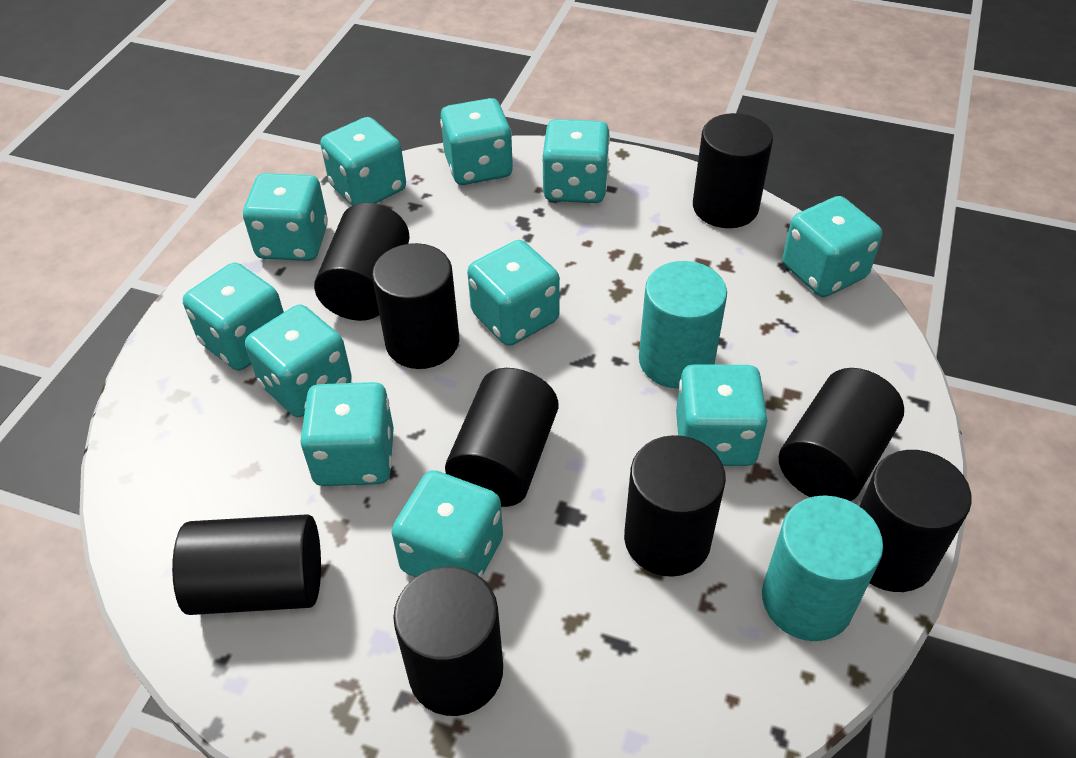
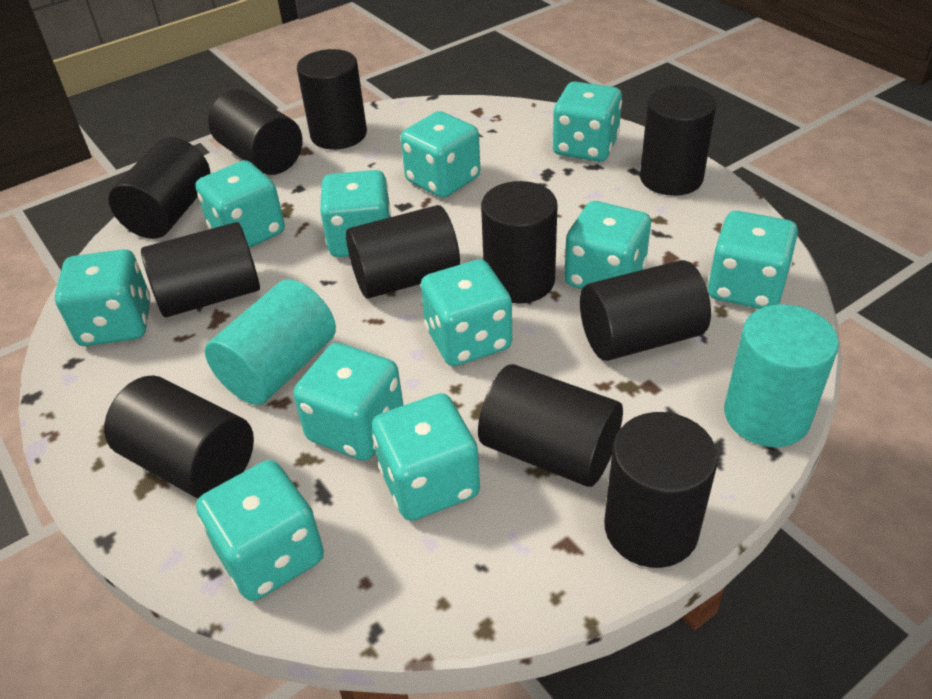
black cylinder: 9 -> 11

